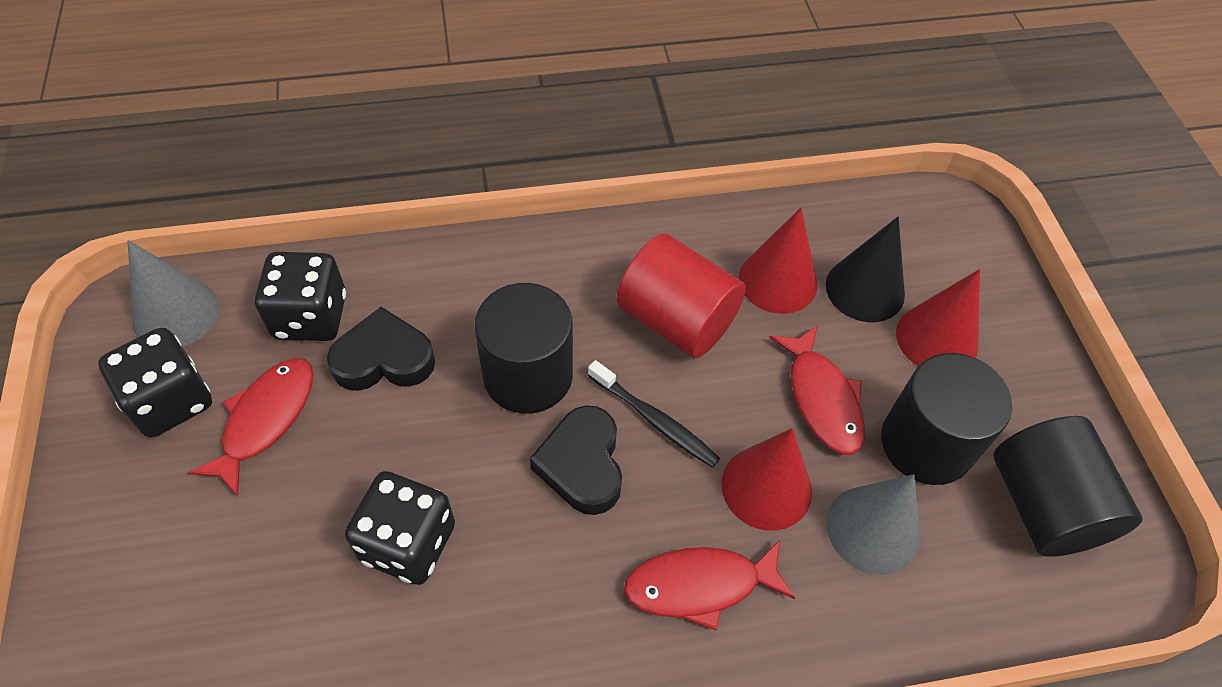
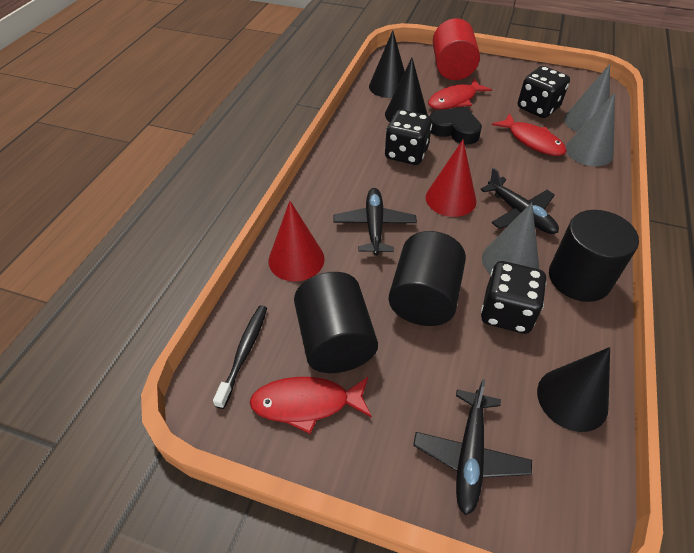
black cone: 1 -> 3
black heart: 2 -> 1
black plane: 0 -> 3
grey cone: 2 -> 3
red cone: 3 -> 2

